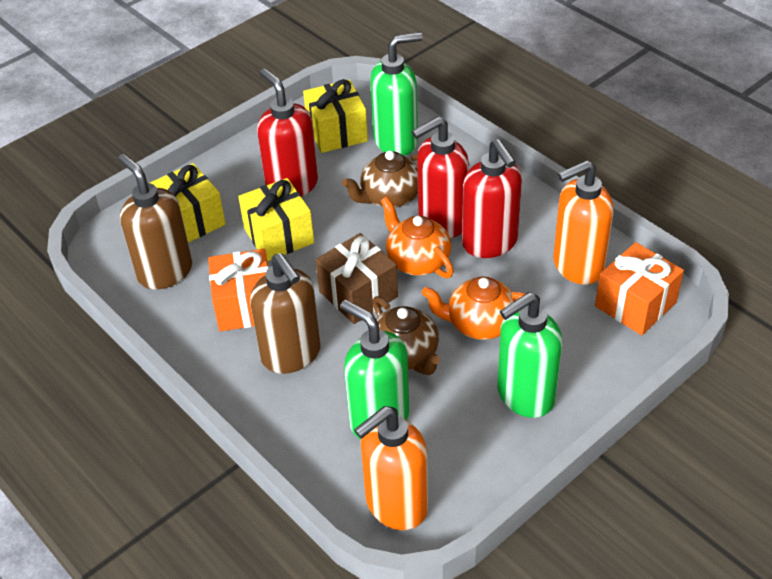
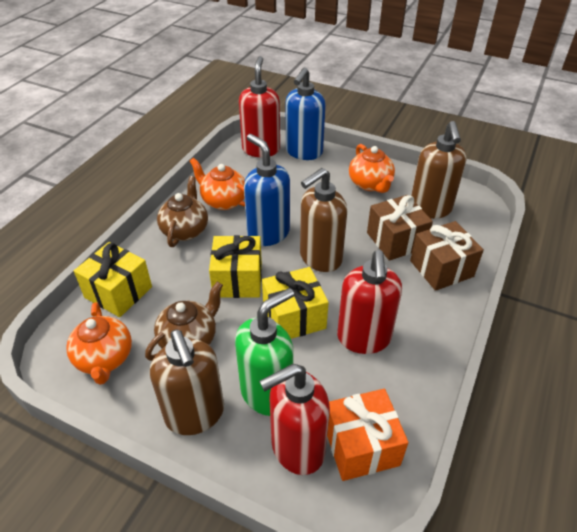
blue soap dispenser: 0 -> 2
brown gift: 1 -> 2
brown soap dispenser: 2 -> 3
green soap dispenser: 3 -> 1
orange gift: 2 -> 1
orange soap dispenser: 2 -> 0
orange teapot: 2 -> 3

